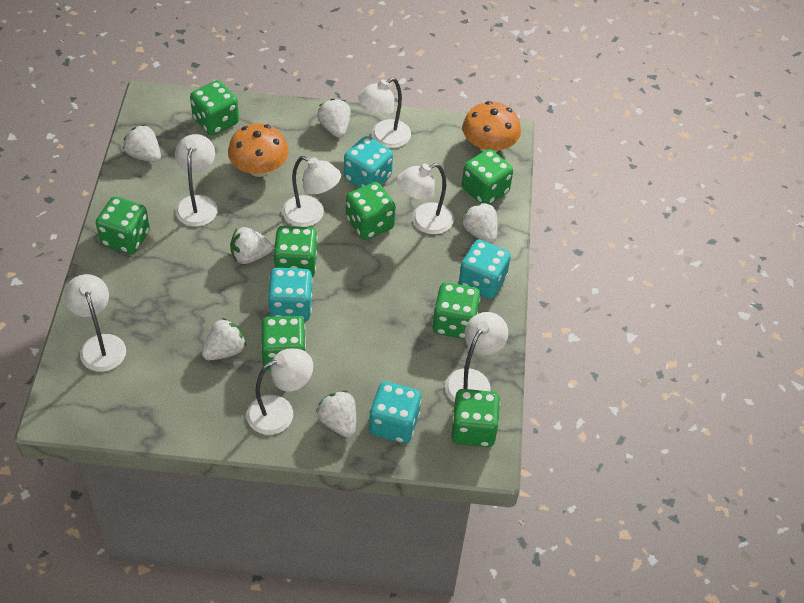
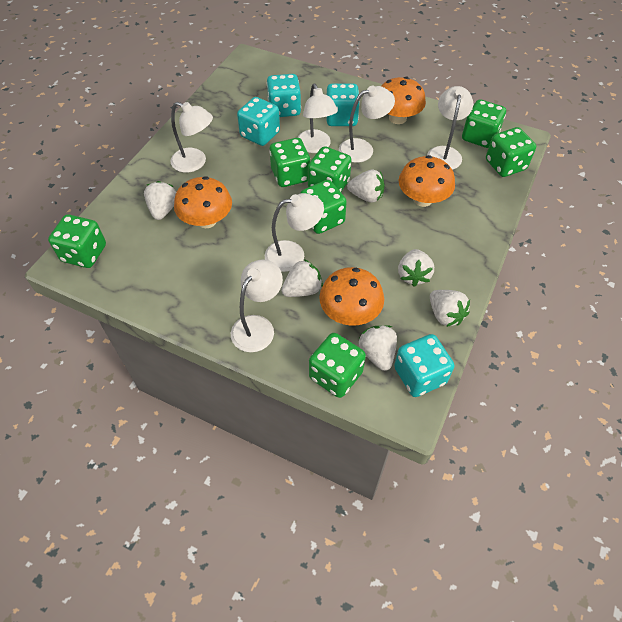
green dice: 8 -> 7
orange mushroom: 2 -> 4
white lamp: 7 -> 6

